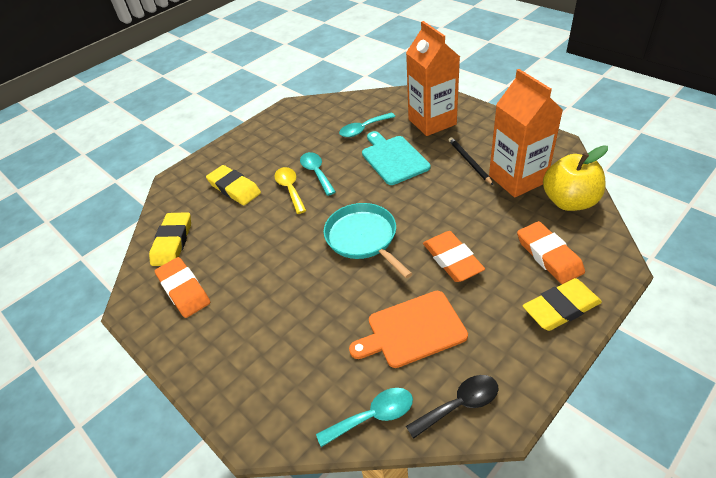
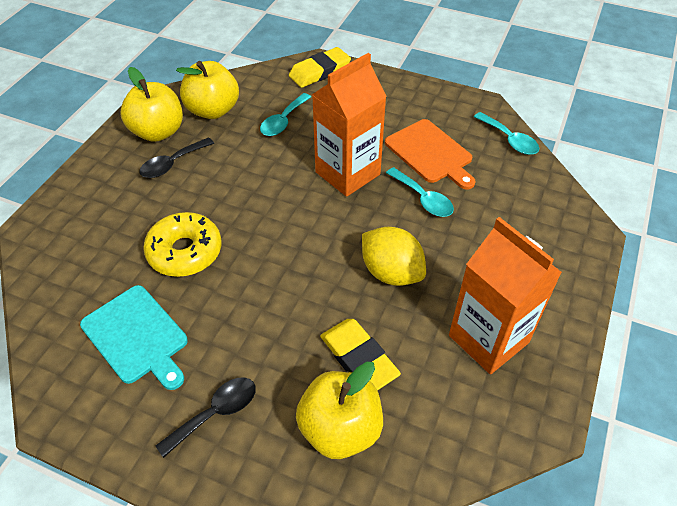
black pencil: 1 -> 0
black spoon: 1 -> 2
orange eraser: 3 -> 0
turquoise pan: 1 -> 0
yellow apple: 1 -> 3
yellow donut: 0 -> 1
yellow eraser: 3 -> 2
yellow lemon: 0 -> 1
yellow spoon: 1 -> 0

